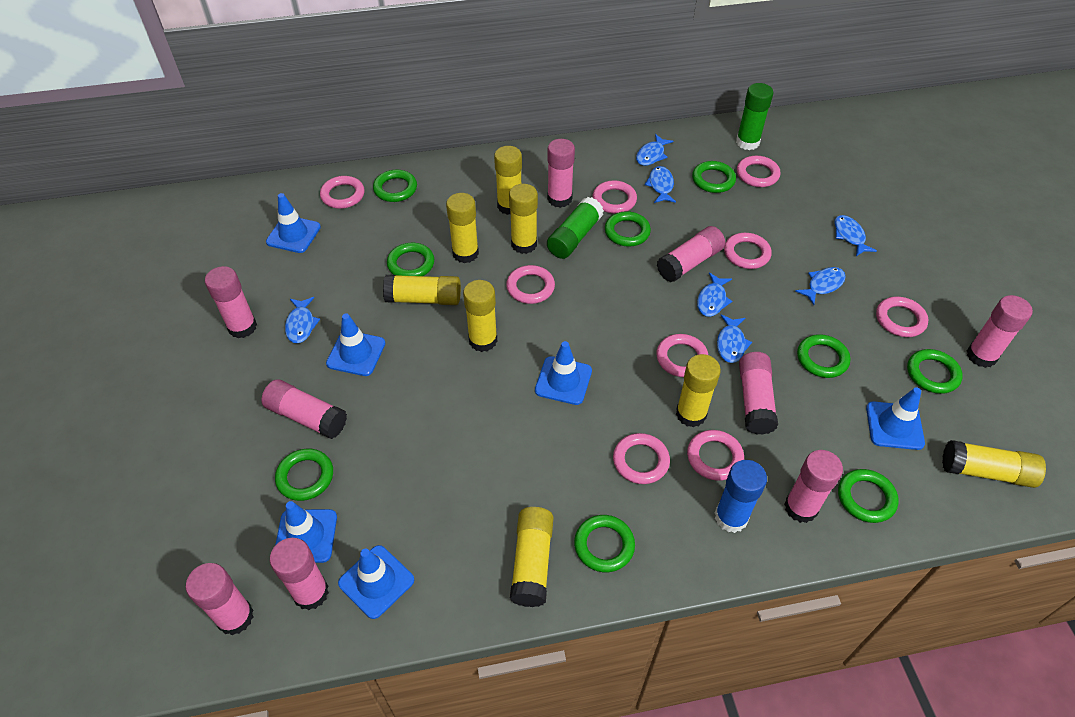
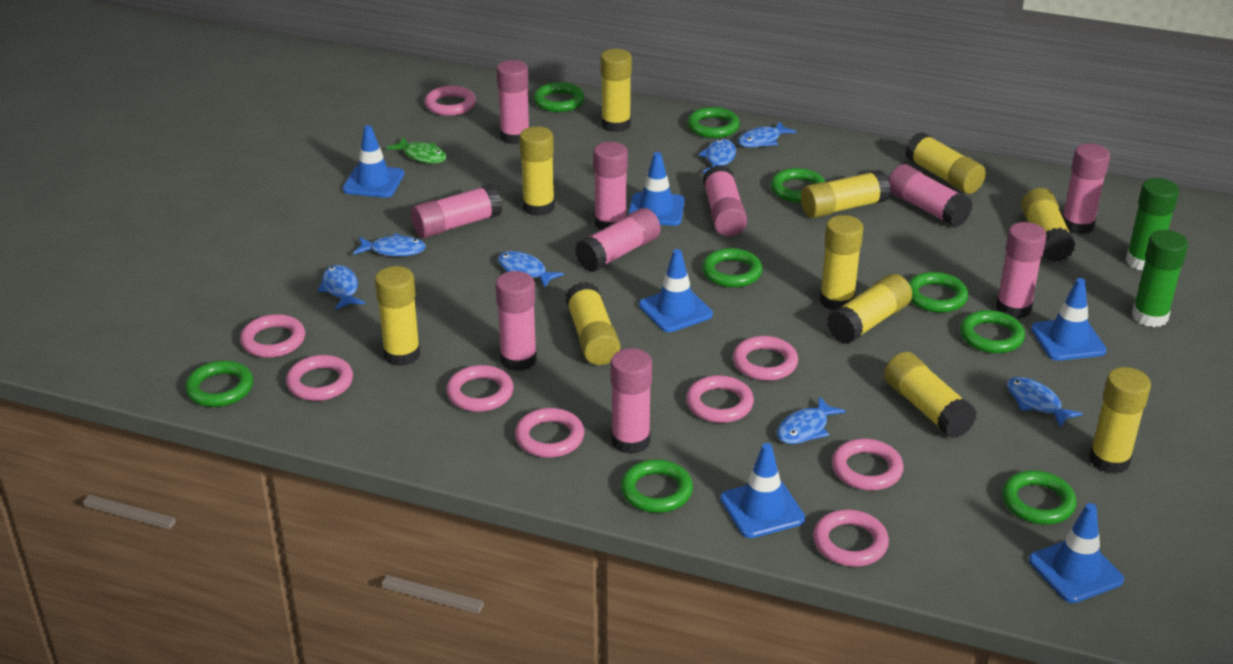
blue glue stick: 1 -> 0
green fish: 0 -> 1
pink glue stick: 9 -> 10
yellow glue stick: 8 -> 11

